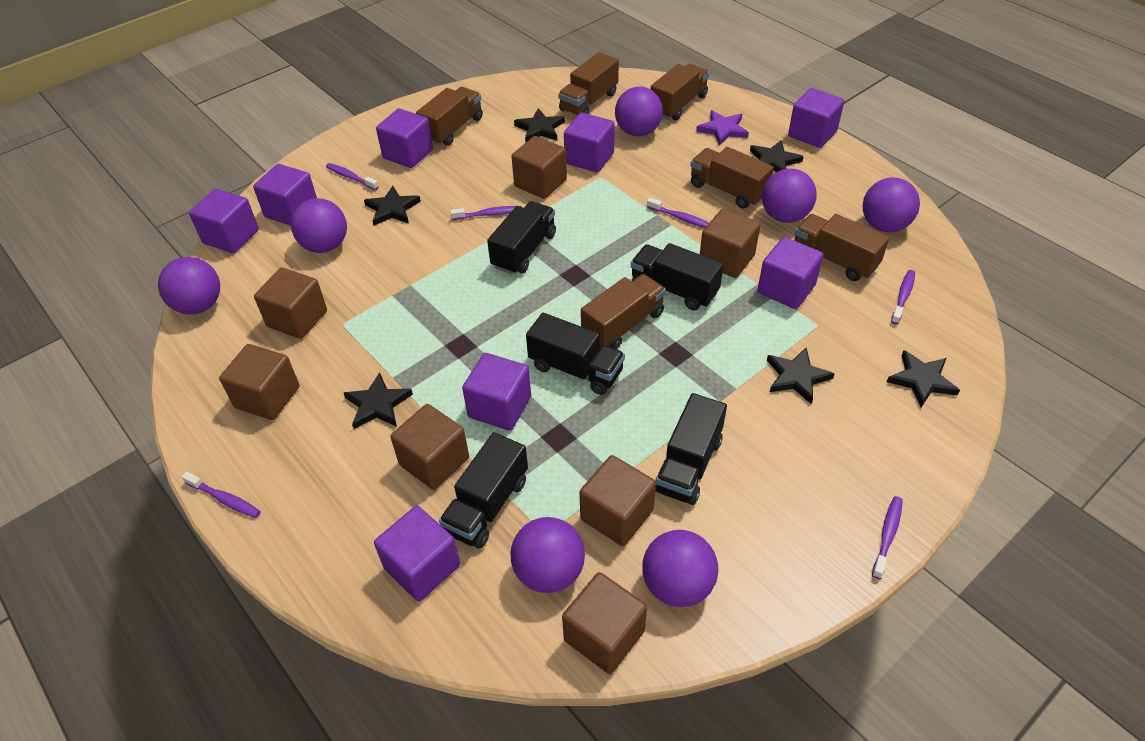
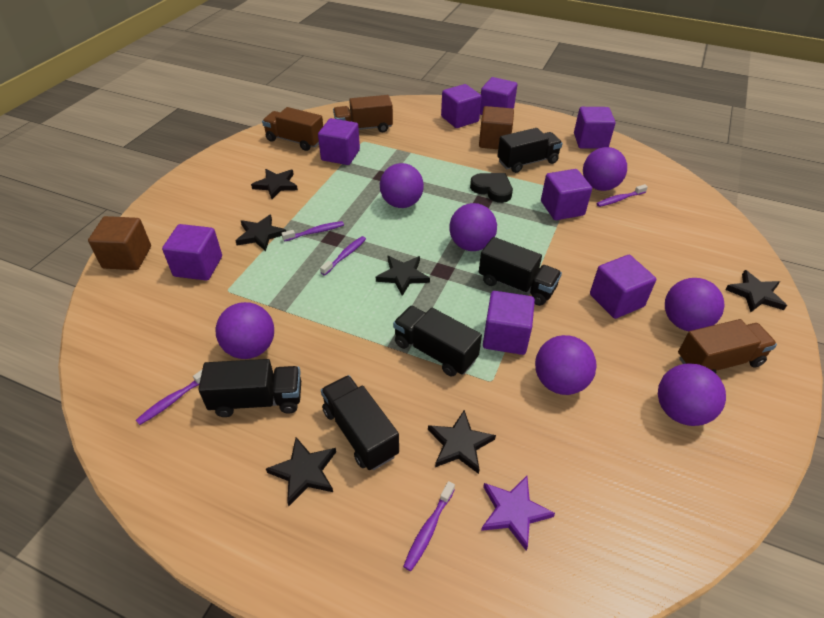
black heart: 0 -> 1
brown cube: 7 -> 2
brown truck: 6 -> 3
purple toothbrush: 6 -> 5

